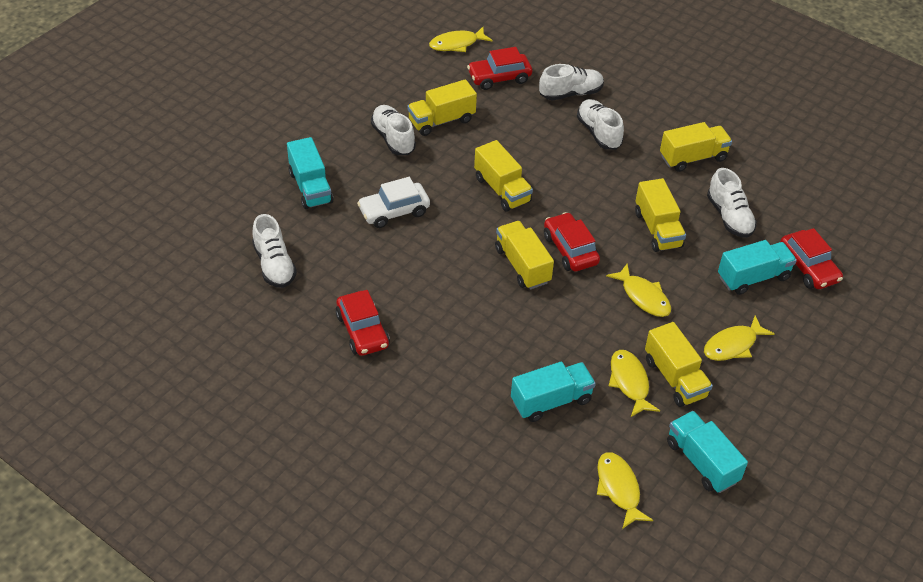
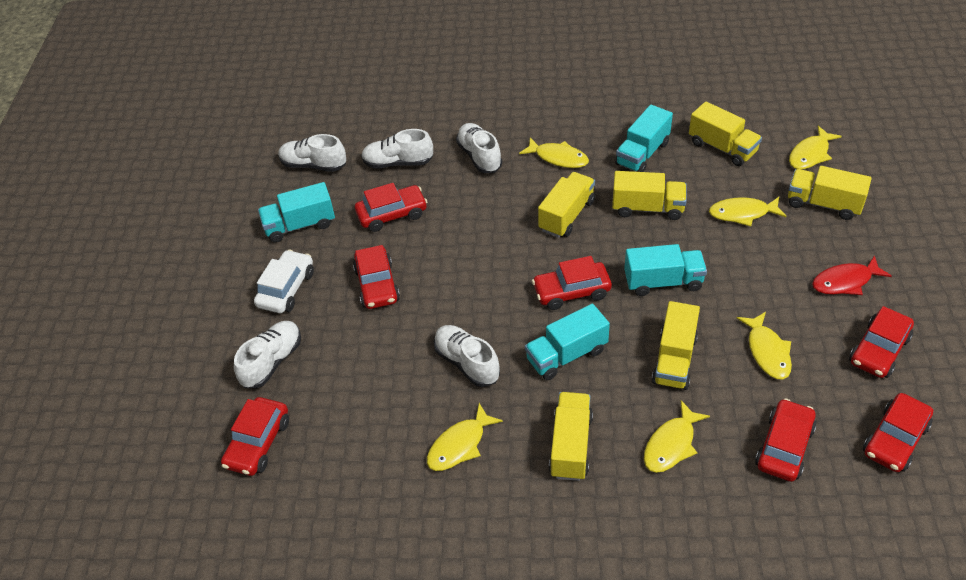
red car: 4 -> 7
red fish: 0 -> 1
yellow fish: 5 -> 6

